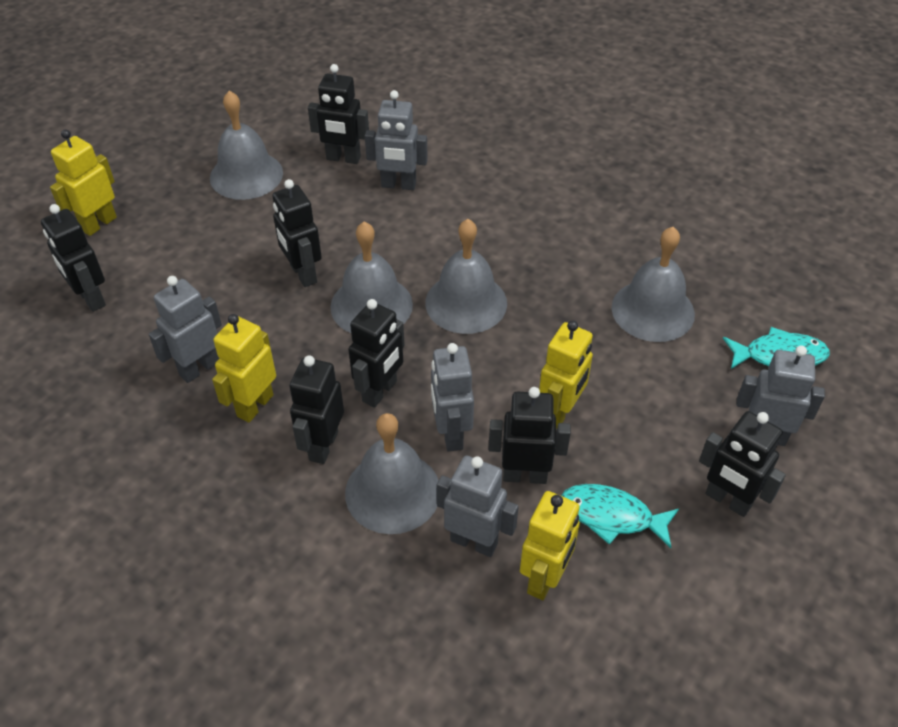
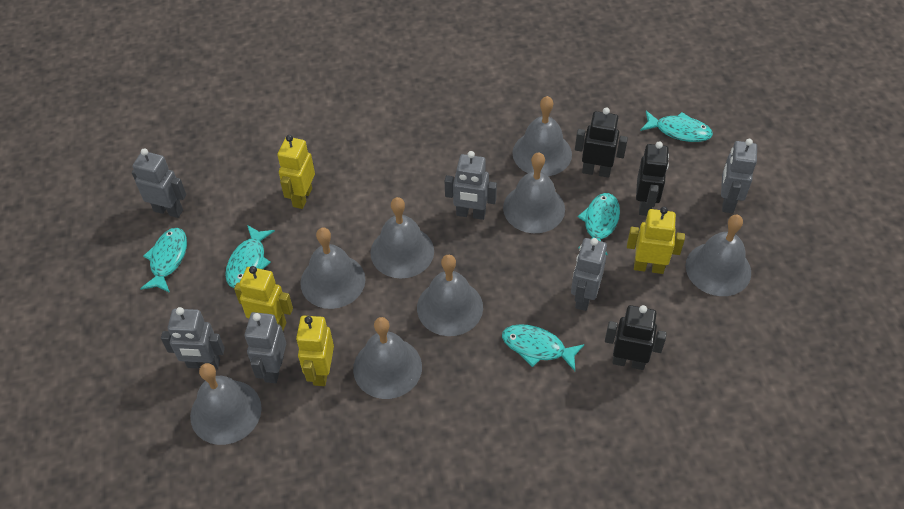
black robot: 7 -> 3
grey bell: 5 -> 8
grey robot: 5 -> 6
turquoise fish: 2 -> 5

